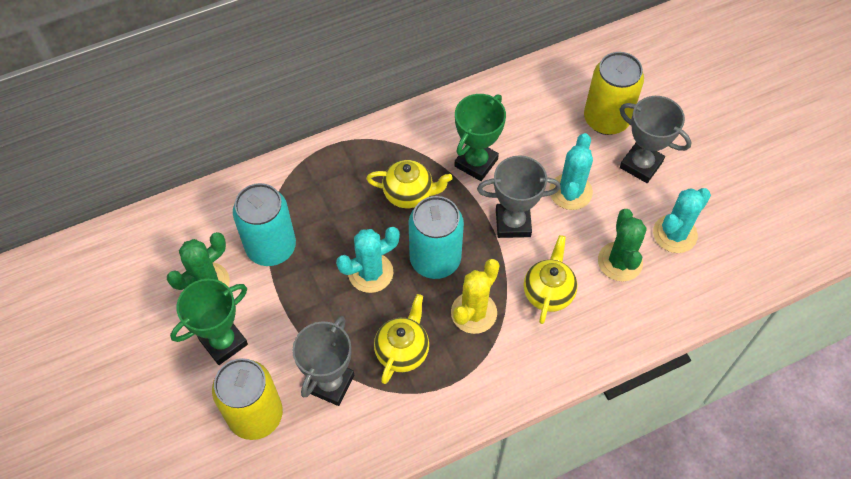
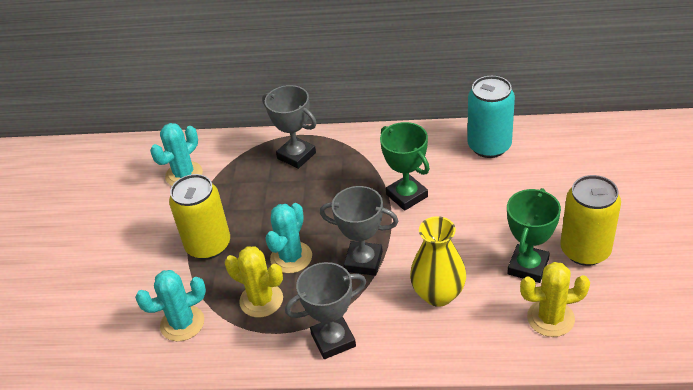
green cactus: 2 -> 0
turquoise can: 2 -> 1
yellow cactus: 1 -> 2
yellow teapot: 3 -> 0
yellow vase: 0 -> 1

